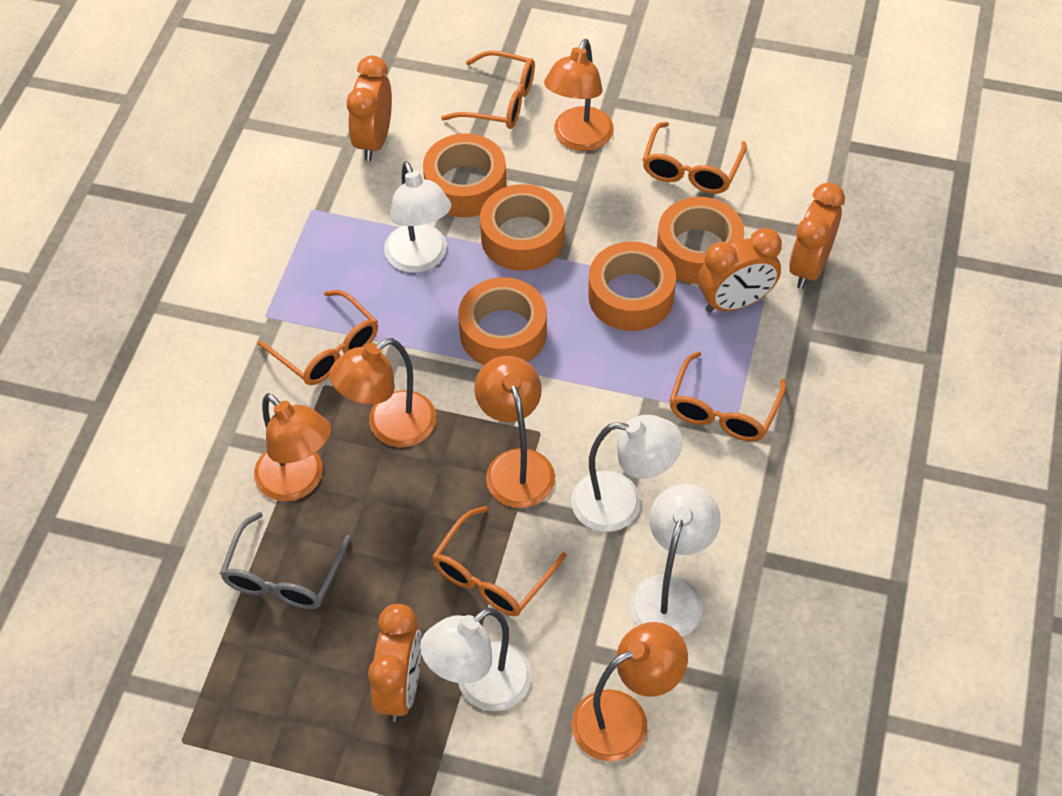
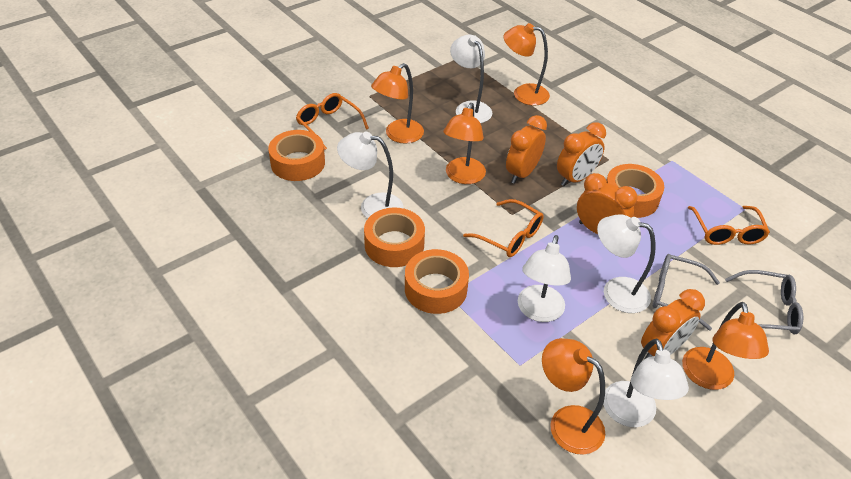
grey glasses: 1 -> 2
orange glasses: 5 -> 3
orange tape: 5 -> 4
white lamp: 4 -> 5

